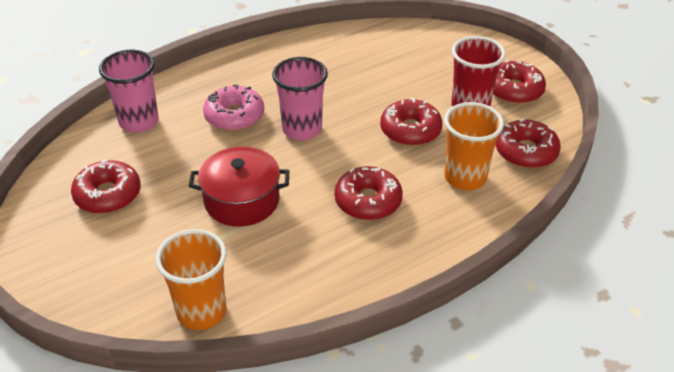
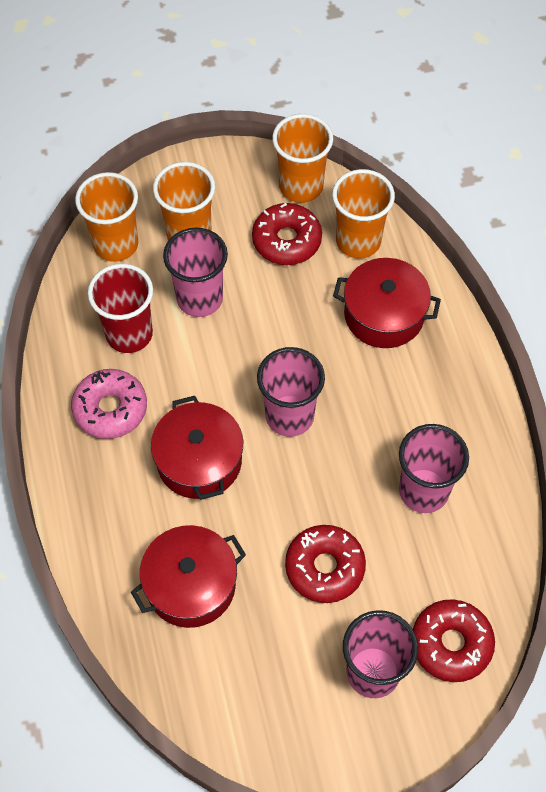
orange cup: 2 -> 4
pink cup: 2 -> 4
red donut: 5 -> 3
red pot: 1 -> 3

